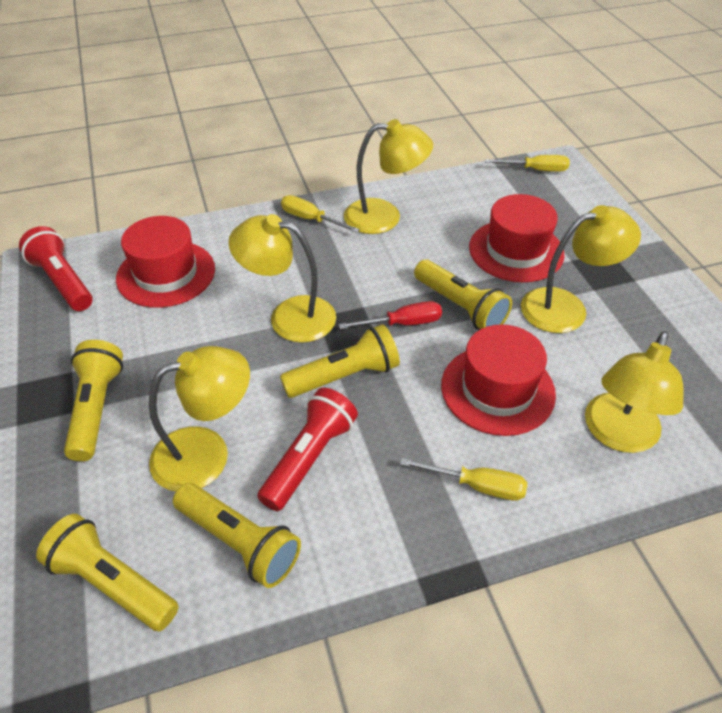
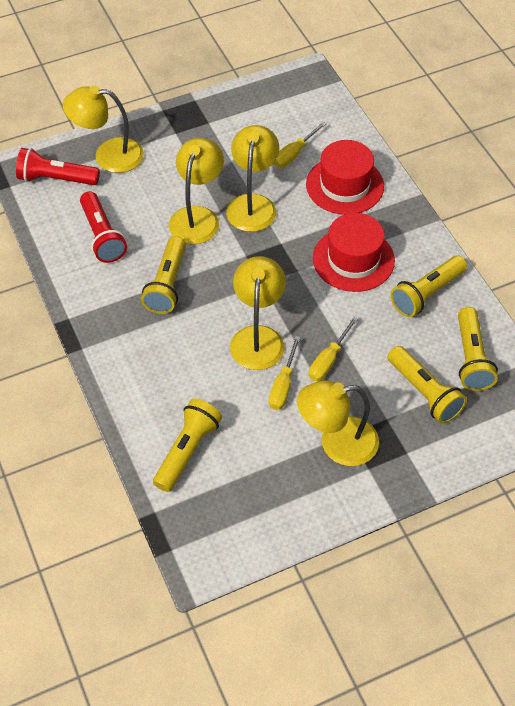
red hat: 3 -> 2
red screwdriver: 1 -> 0

